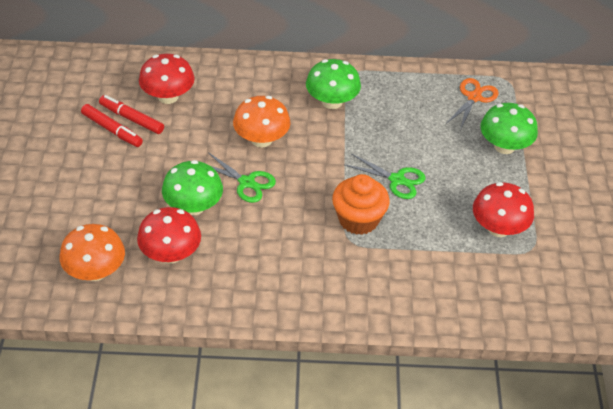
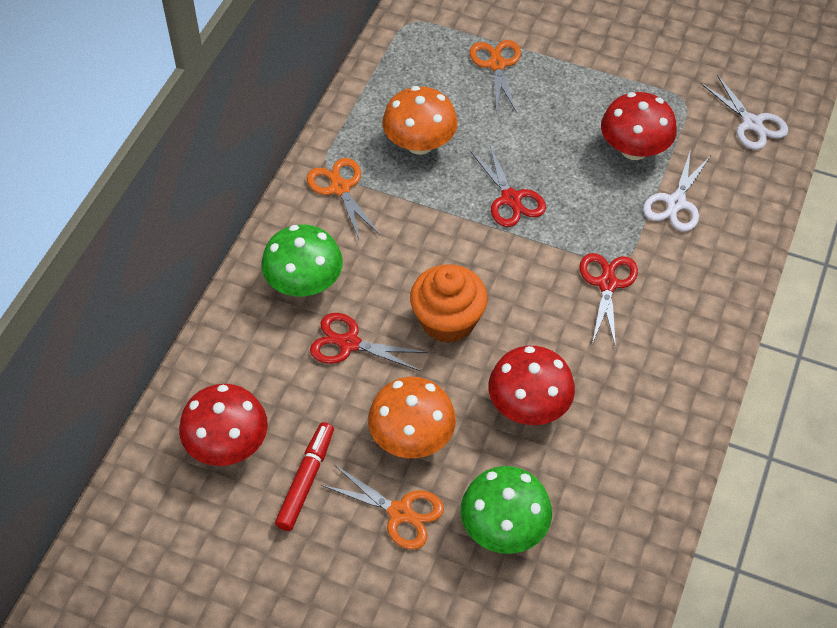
green mushroom: 3 -> 2
green scissors: 2 -> 0
orange scissors: 1 -> 3
red marker: 2 -> 1
red scissors: 0 -> 3
white scissors: 0 -> 2

